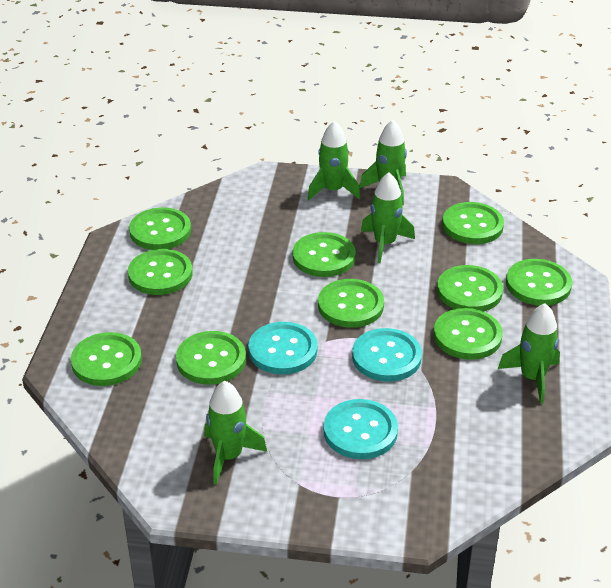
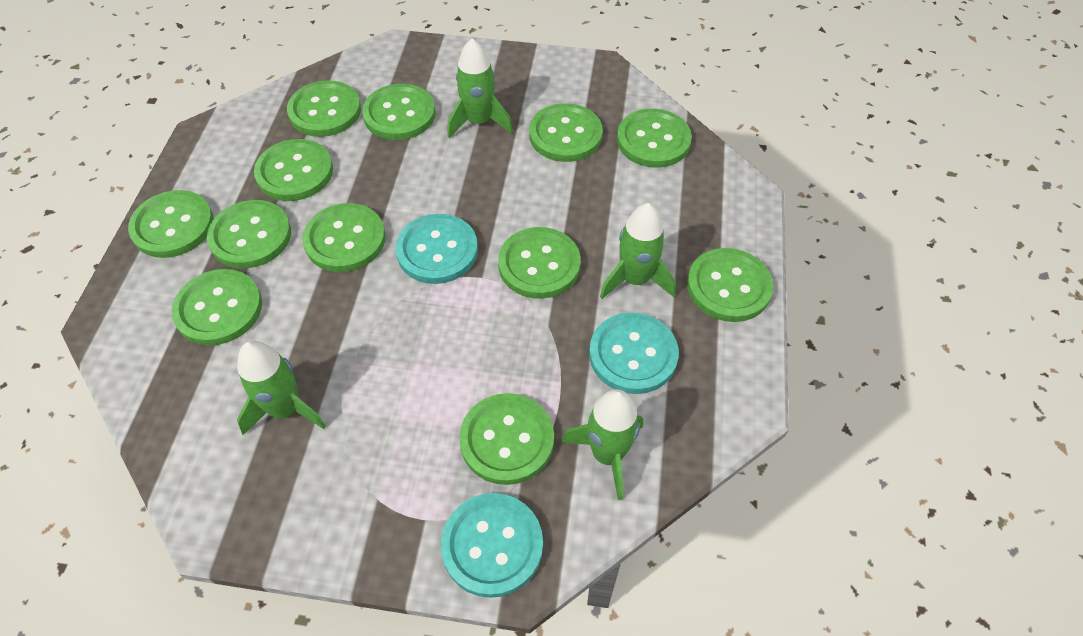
green button: 10 -> 12
green rocket: 5 -> 4

